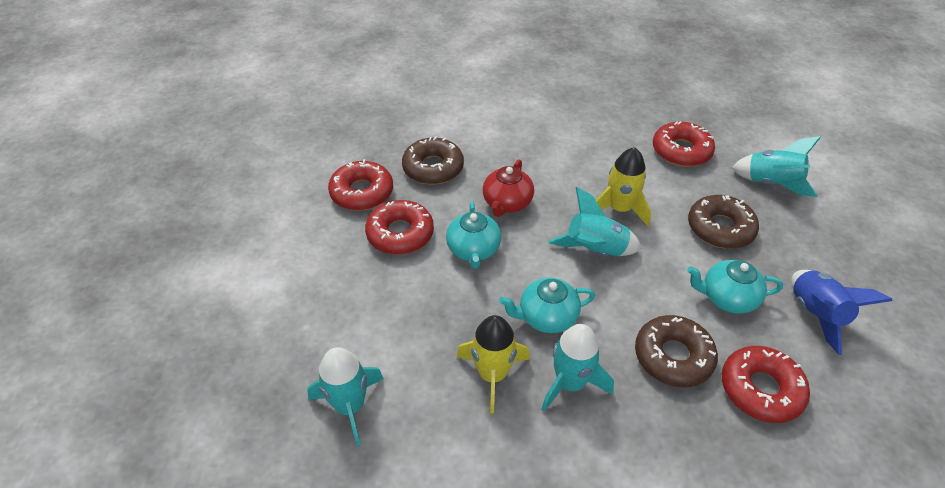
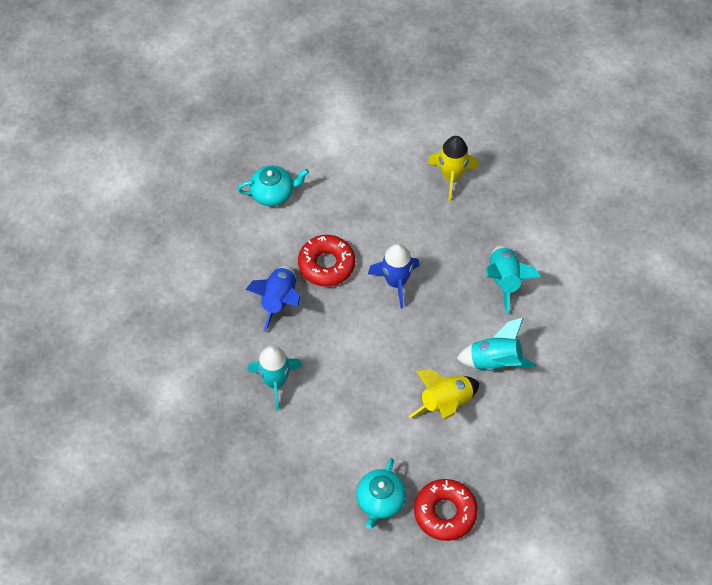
blue rocket: 1 -> 2
brown donut: 3 -> 0
red donut: 4 -> 2
red teapot: 1 -> 0
turquoise rocket: 4 -> 3
turquoise teapot: 3 -> 2

